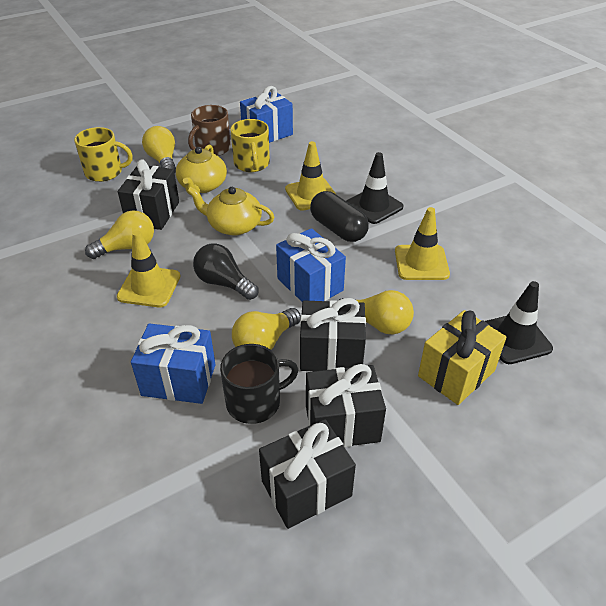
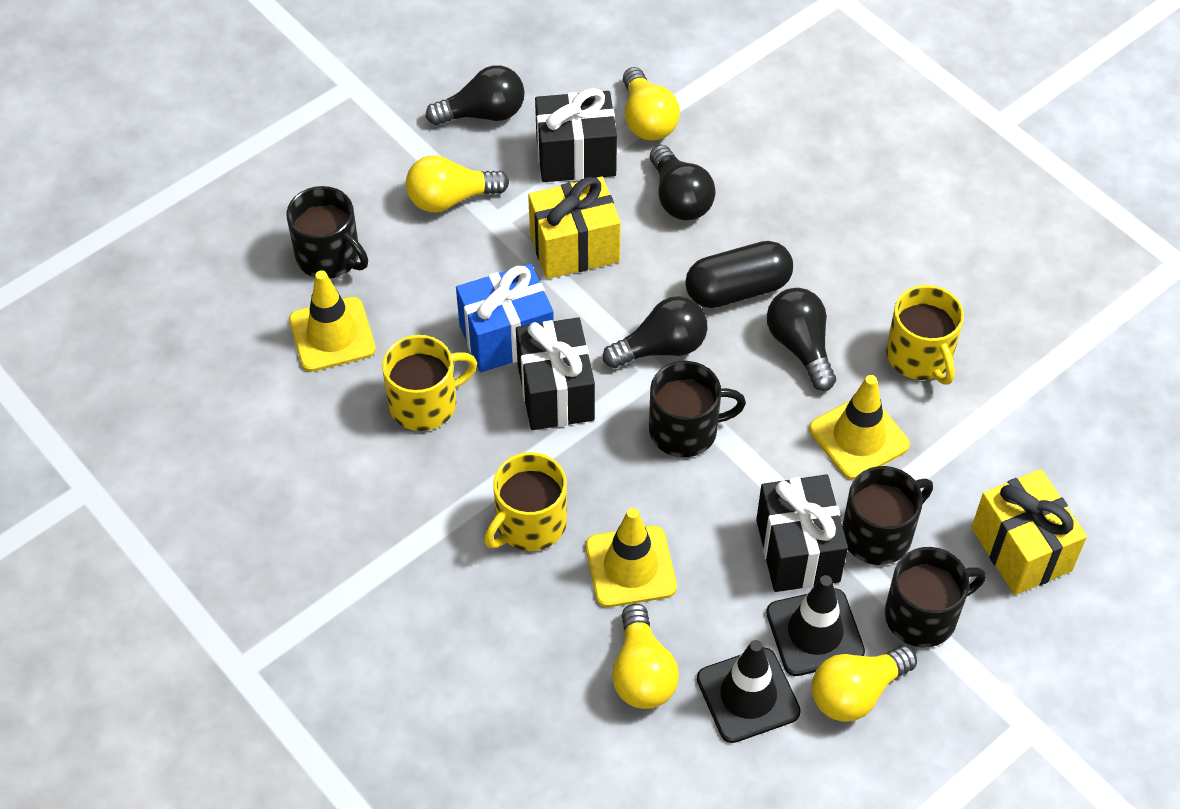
black gift: 4 -> 3
black light bulb: 1 -> 4
black mug: 1 -> 4
blue gift: 3 -> 1
brown mug: 1 -> 0
yellow gift: 1 -> 2
yellow mug: 2 -> 3
yellow teapot: 2 -> 0

